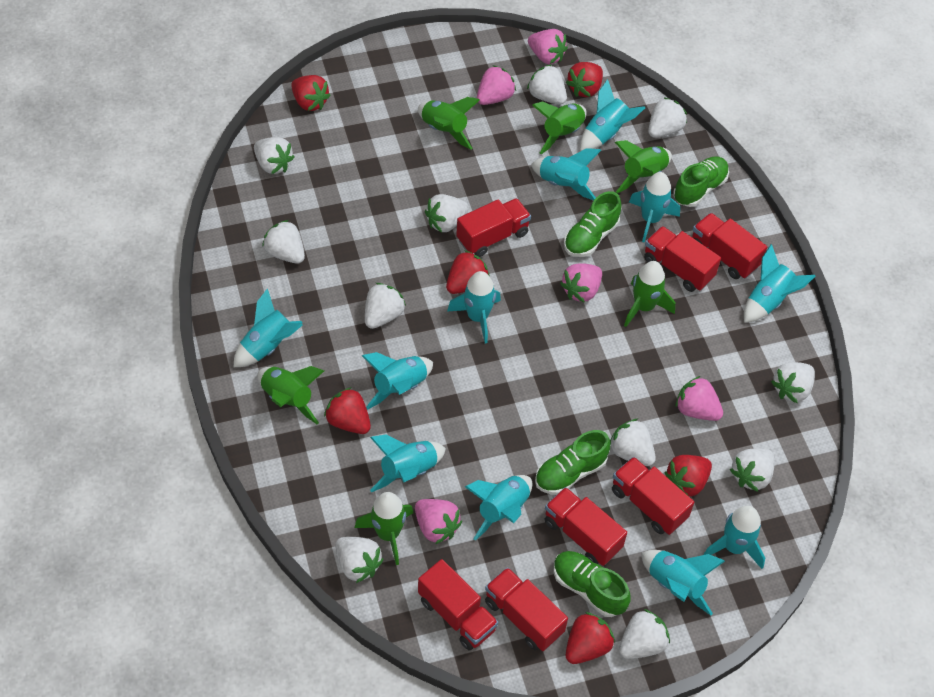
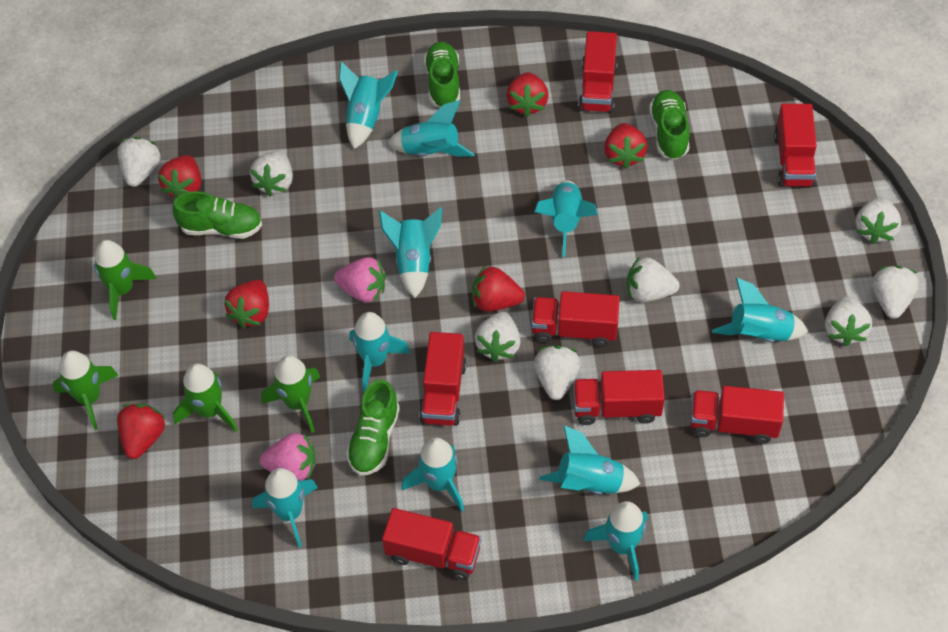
green rocket: 6 -> 4
pink strawberry: 5 -> 2
turquoise rocket: 11 -> 10
white strawberry: 11 -> 8

